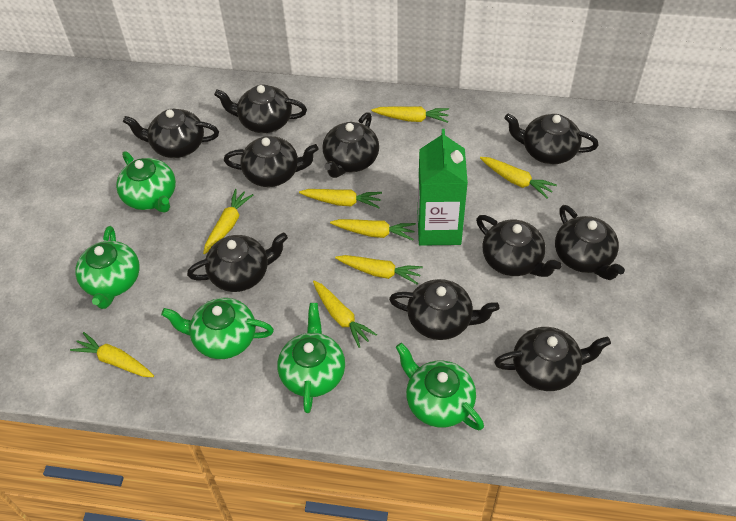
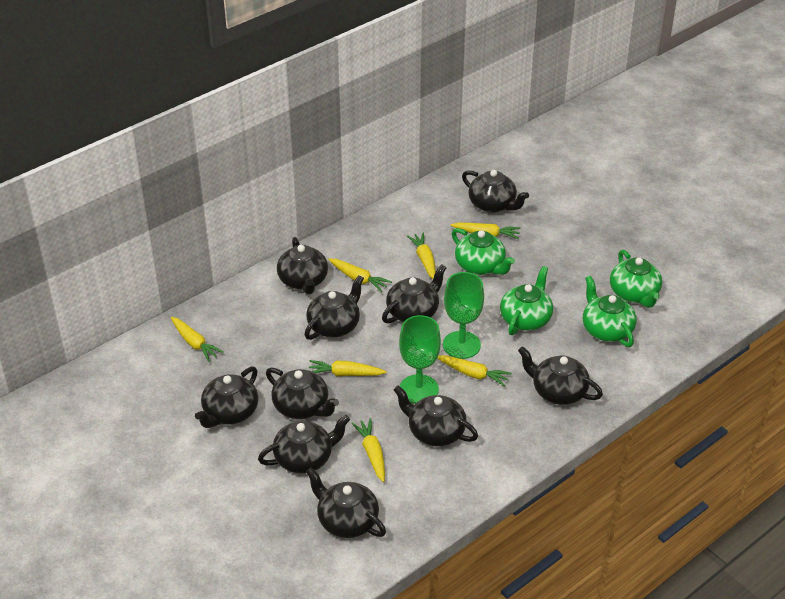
green carton: 1 -> 0
green goblet: 0 -> 2
green teapot: 5 -> 4
yellow carrot: 8 -> 7

